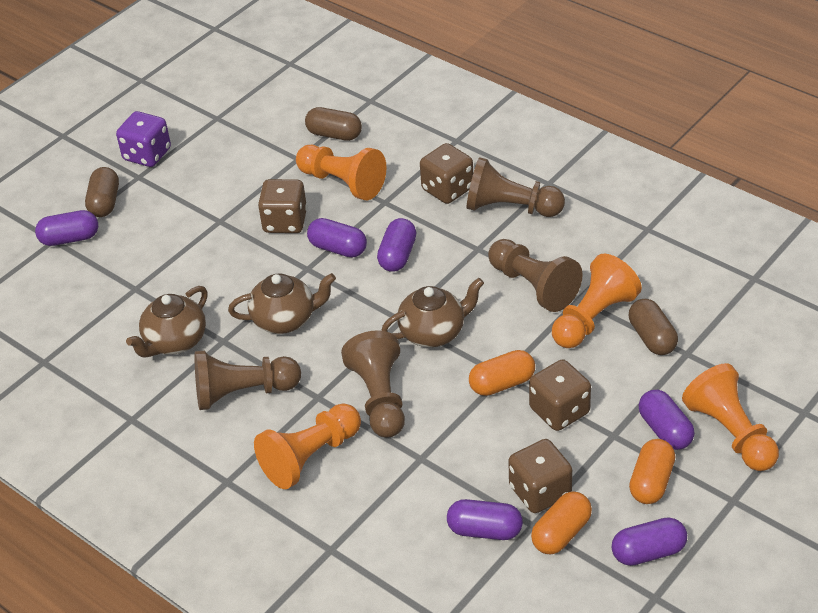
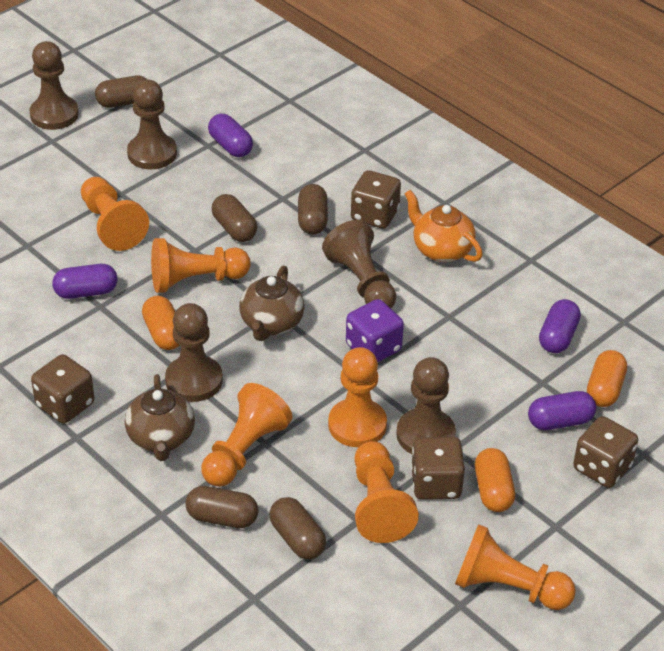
brown capsule: 3 -> 5
brown pawn: 4 -> 5
brown teapot: 3 -> 2
orange pawn: 4 -> 6
orange teapot: 0 -> 1
purple capsule: 6 -> 4

